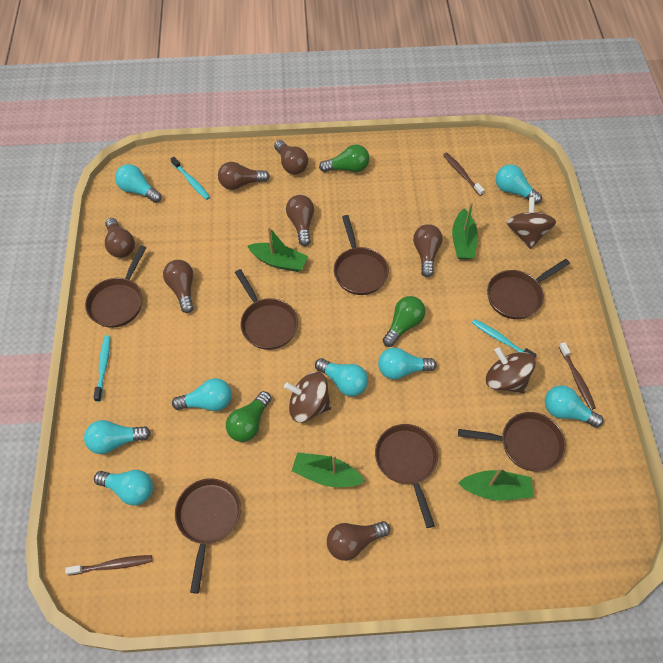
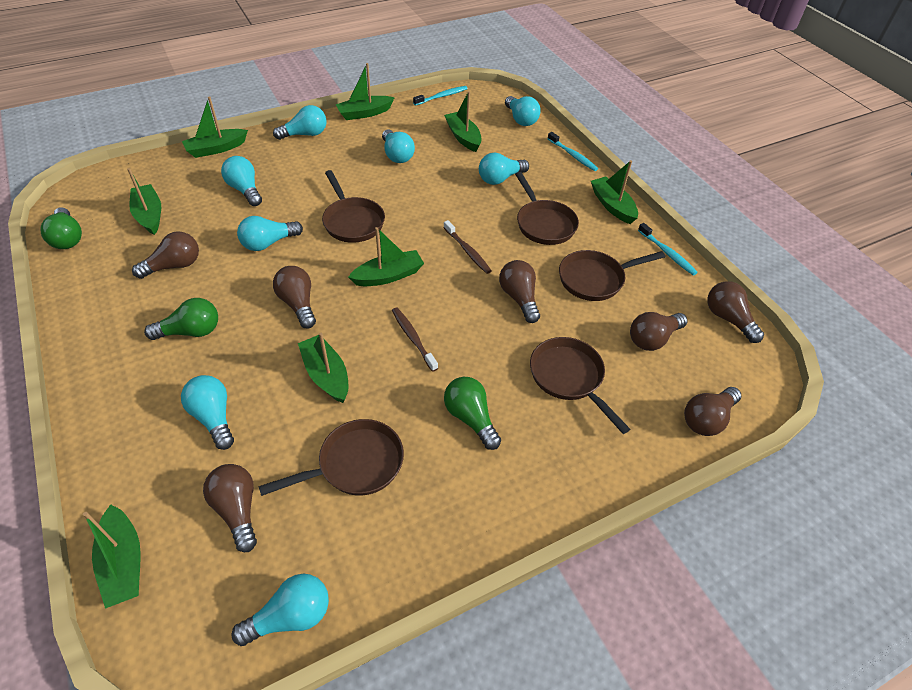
brown pan: 7 -> 5
brown spinning top: 3 -> 0
brown toothbrush: 3 -> 2
green boat: 4 -> 8

